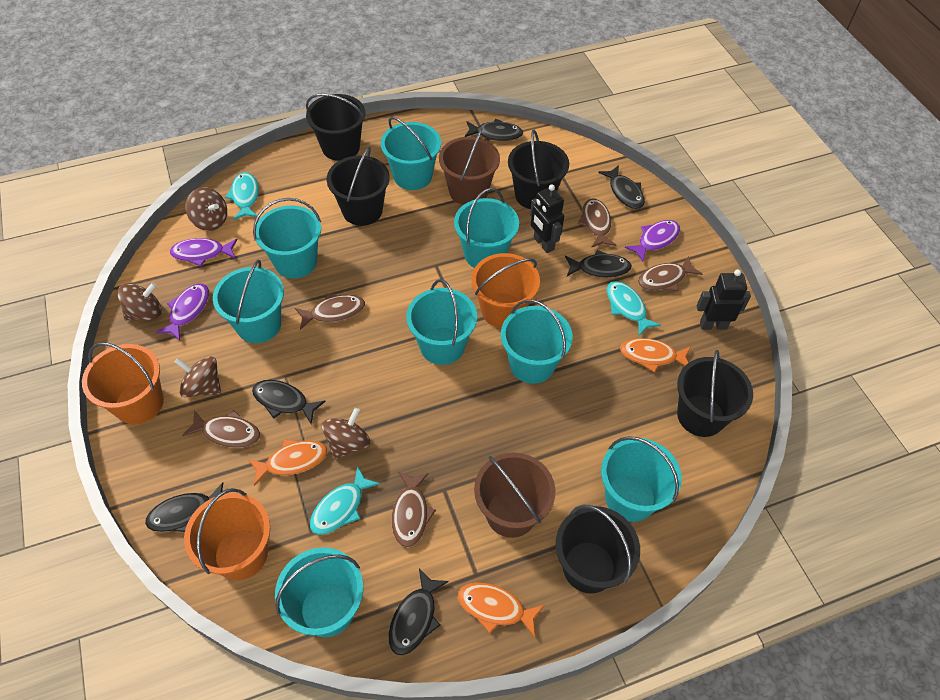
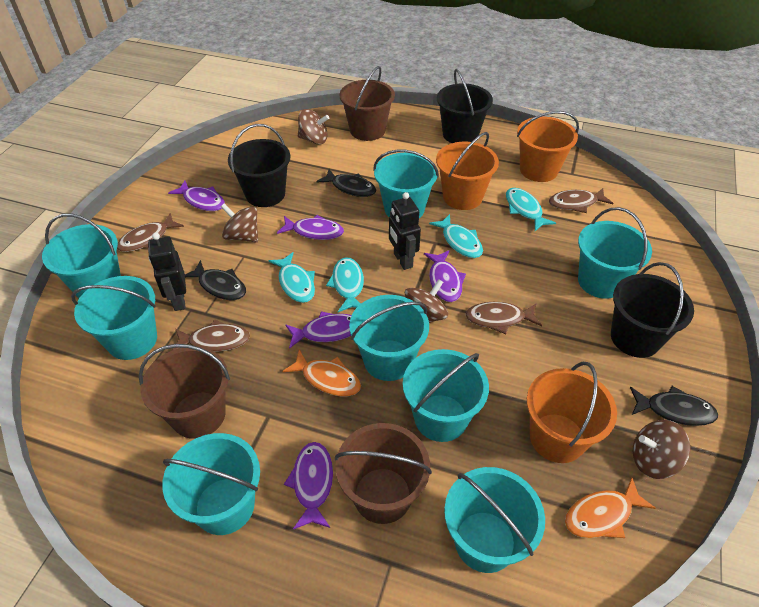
black bucket: 5 -> 3
black fish: 6 -> 3
brown bucket: 2 -> 3
brown fish: 5 -> 4
orange fish: 3 -> 2
purple fish: 3 -> 5
turquoise fish: 3 -> 4

